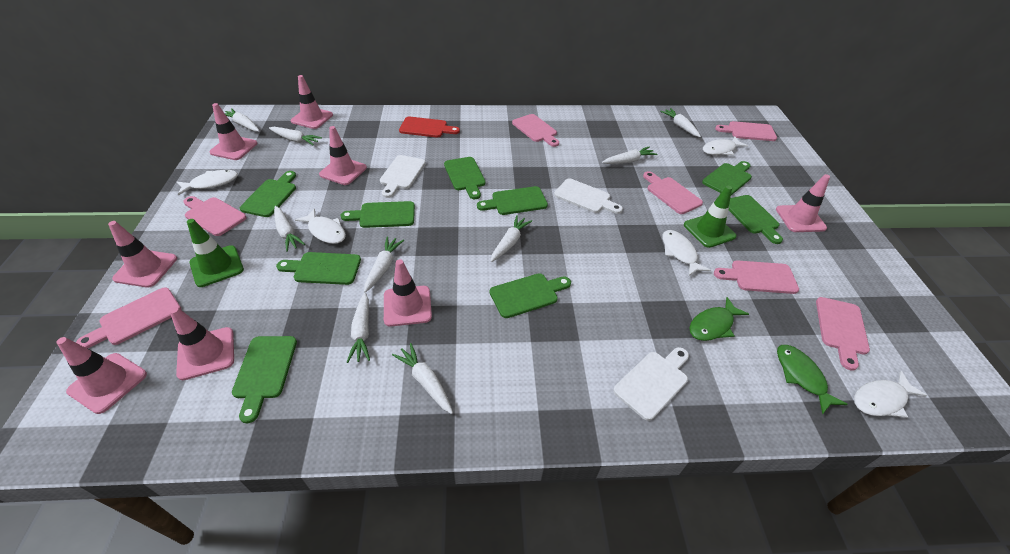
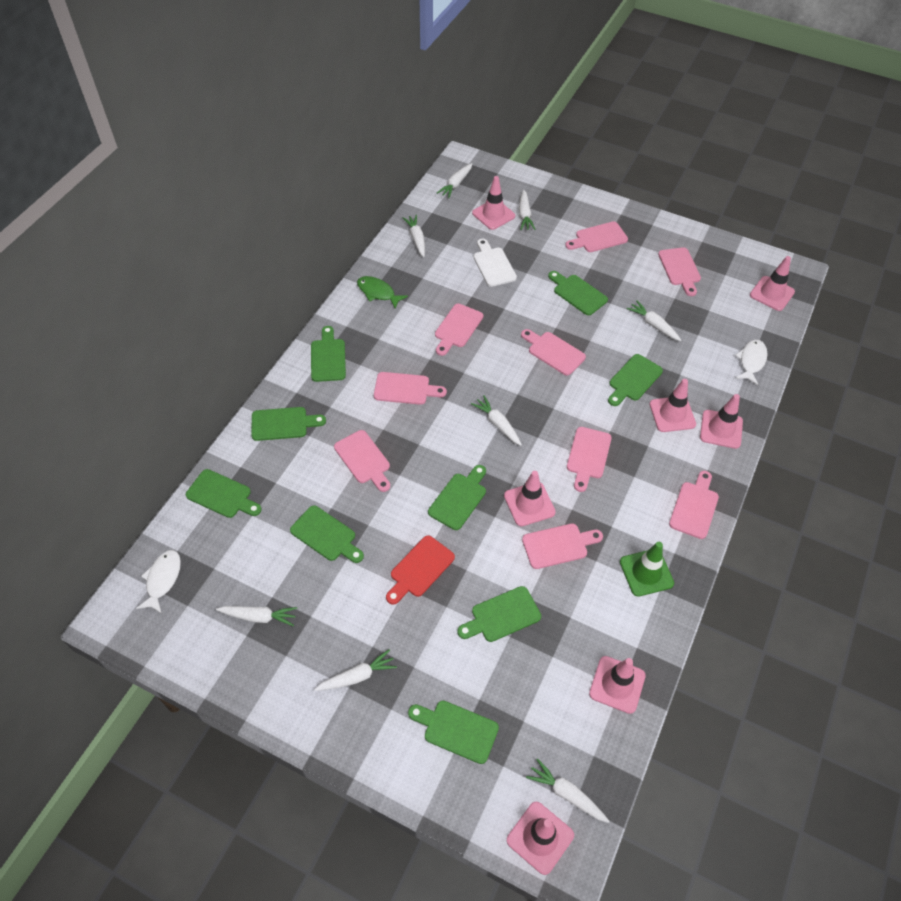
green fish: 2 -> 1
green traffic cone: 2 -> 1
pink cutting board: 7 -> 9
pink traffic cone: 8 -> 7
white carrot: 9 -> 8
white cutting board: 3 -> 1
white fish: 5 -> 2

